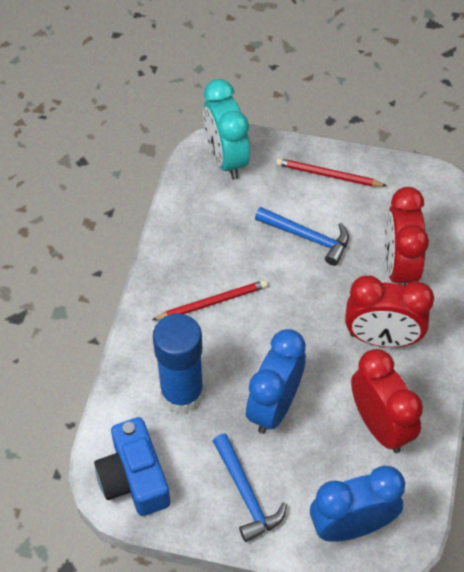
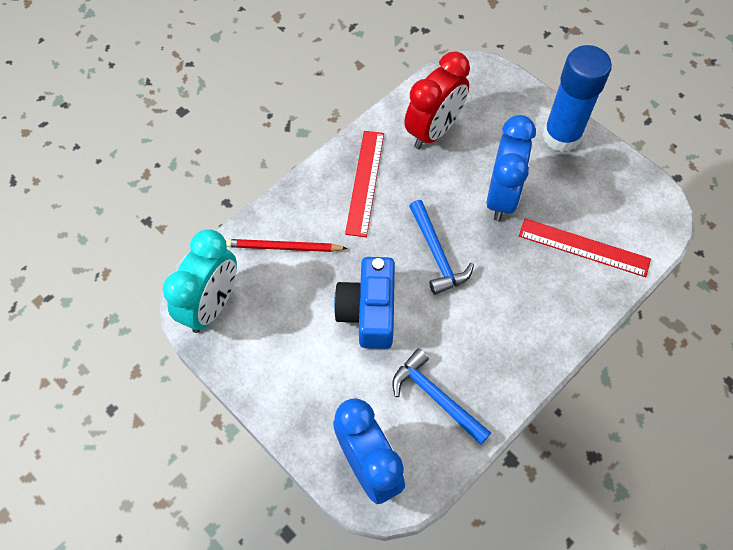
red clock: 3 -> 1
red pencil: 2 -> 1
red ruler: 0 -> 2

